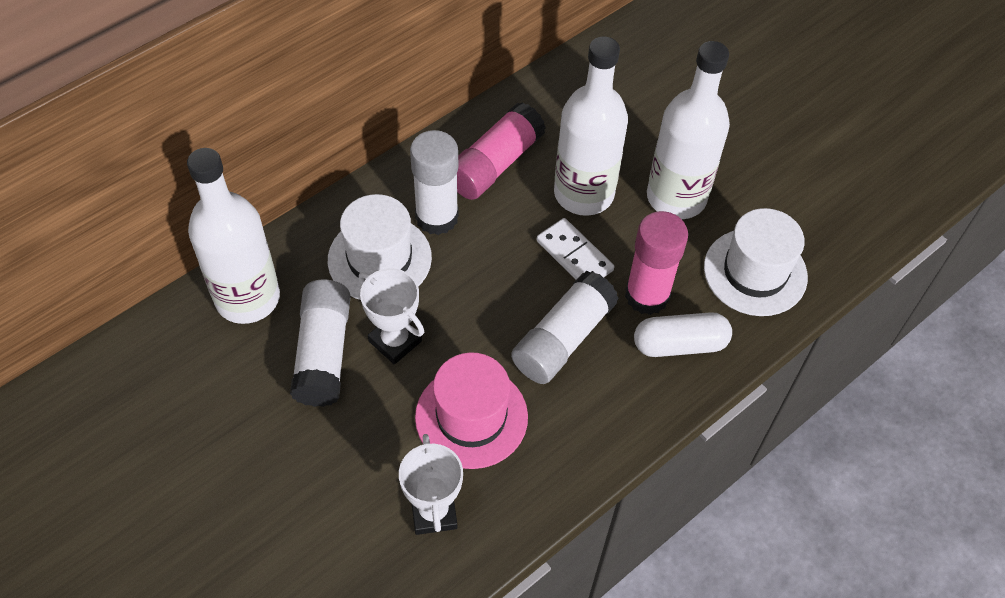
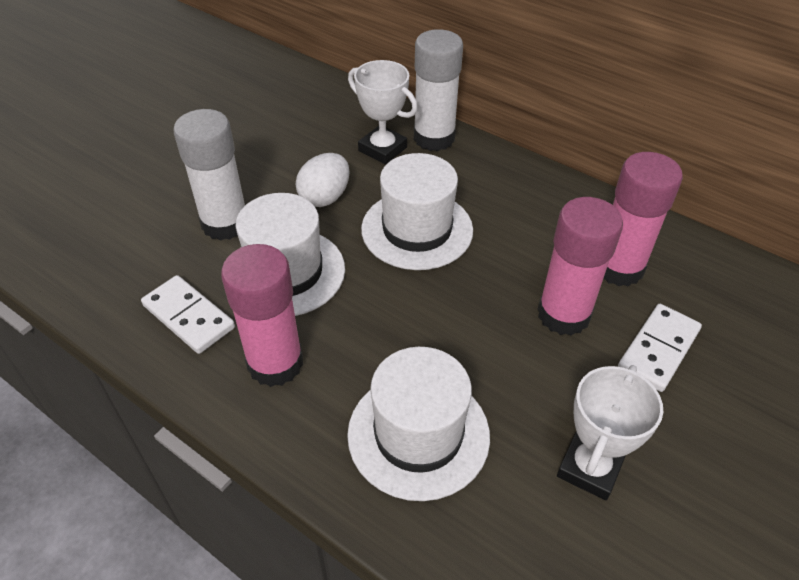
pink glue stick: 2 -> 3
pink hat: 1 -> 0
white bottle: 3 -> 0
white capsule: 1 -> 0
white domino: 1 -> 2
white egg: 0 -> 1
white glue stick: 3 -> 2
white hat: 2 -> 3

